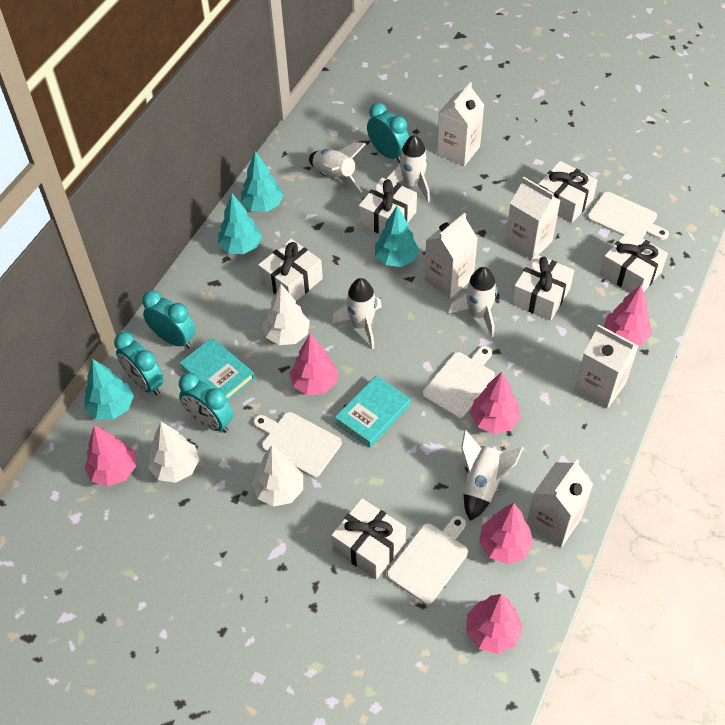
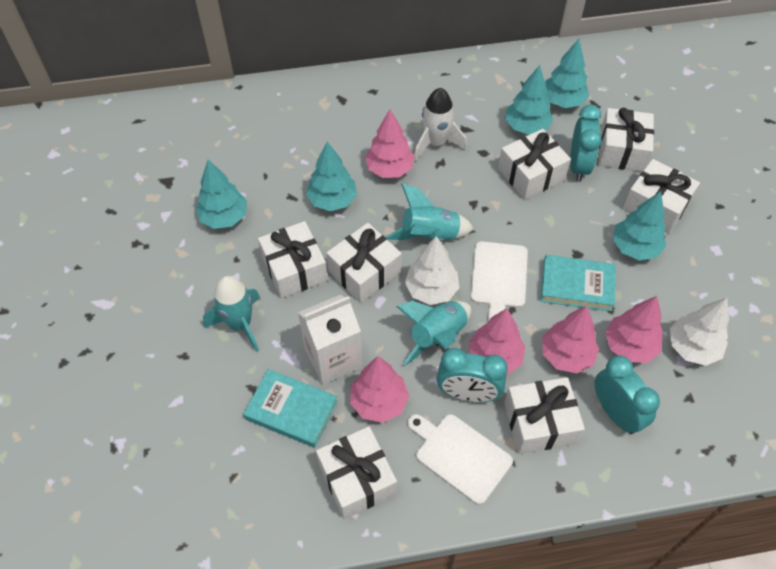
pink tree: 6 -> 5
turquoise clock: 4 -> 3
turquoise rocket: 0 -> 3
turquoise tree: 4 -> 5
white carton: 5 -> 1
white cutting board: 4 -> 2
white gift: 6 -> 7
white rocket: 5 -> 1
white tree: 3 -> 2

